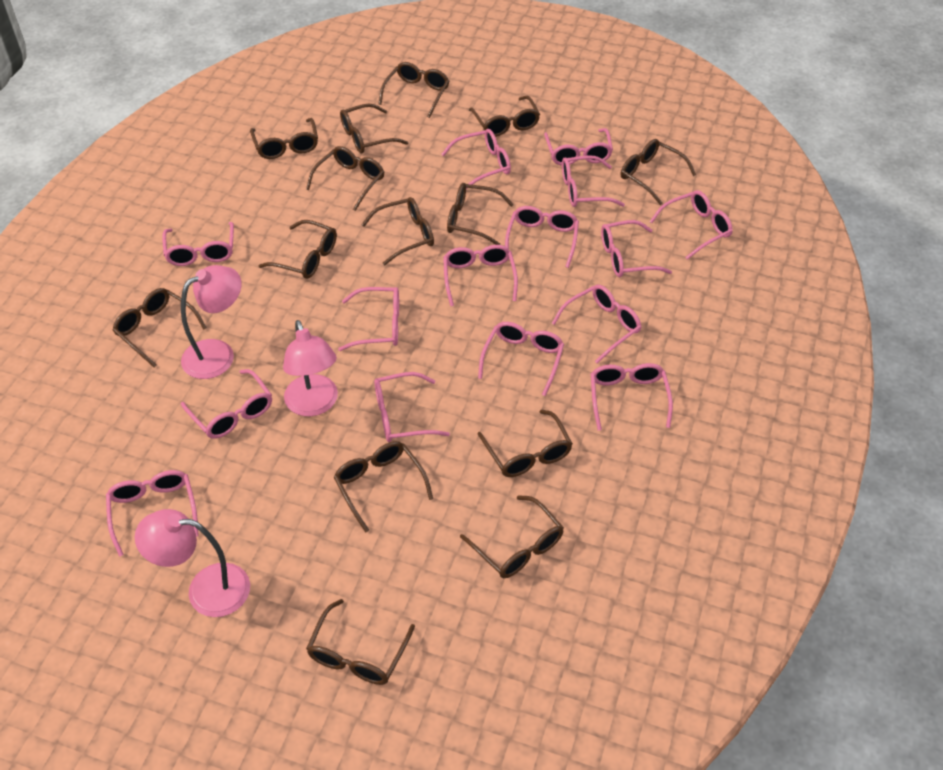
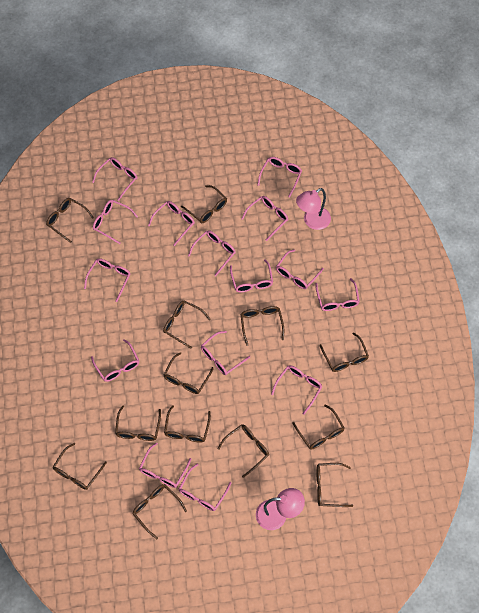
brown glasses: 14 -> 13
pink lamp: 3 -> 2

